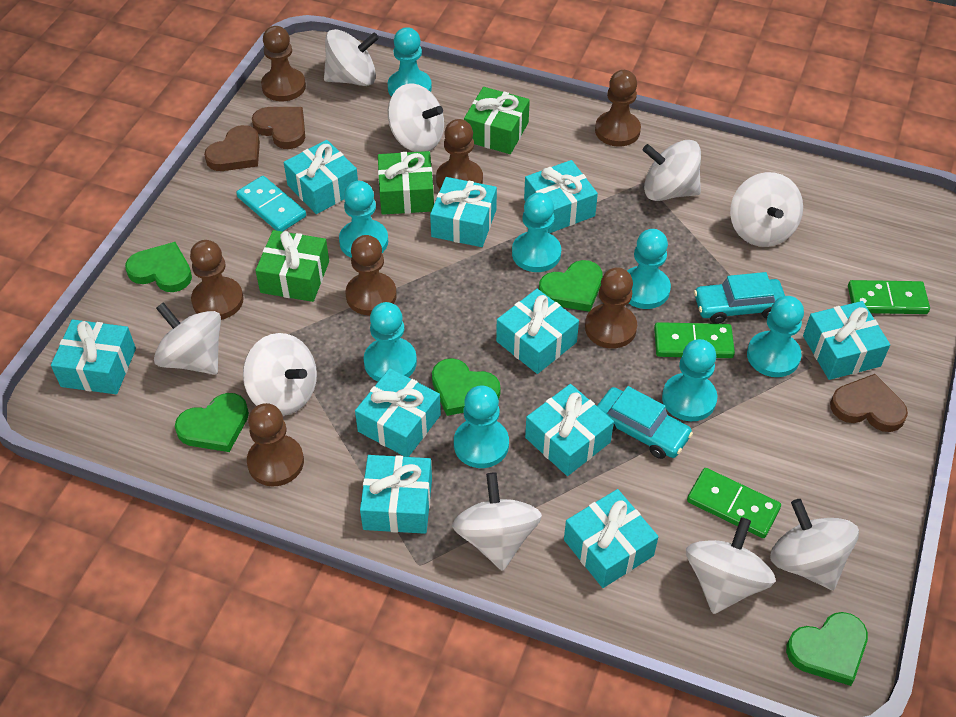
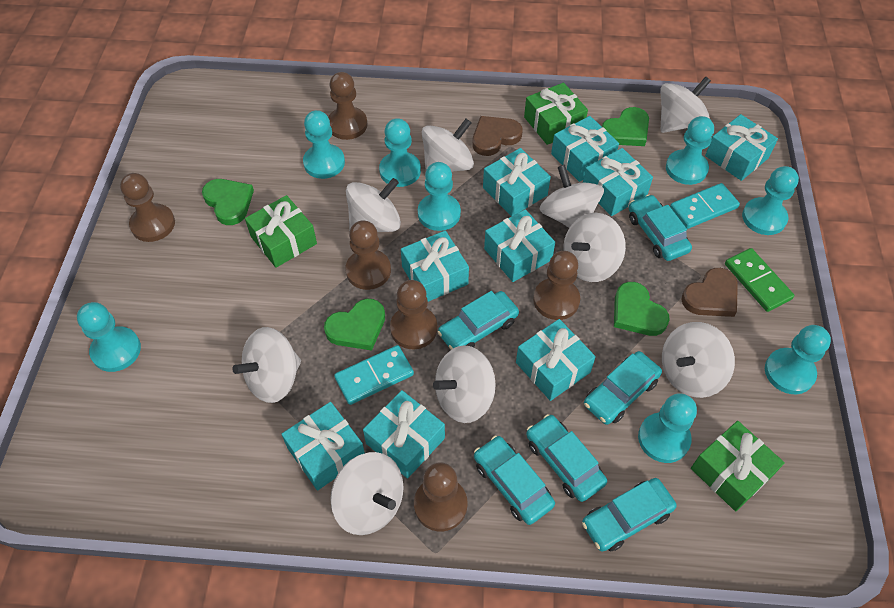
brown heart: 3 -> 2
brown pawn: 7 -> 6
green domino: 3 -> 1
green heart: 5 -> 4
turquoise car: 2 -> 6
turquoise domino: 1 -> 2
turquoise gift: 10 -> 9

